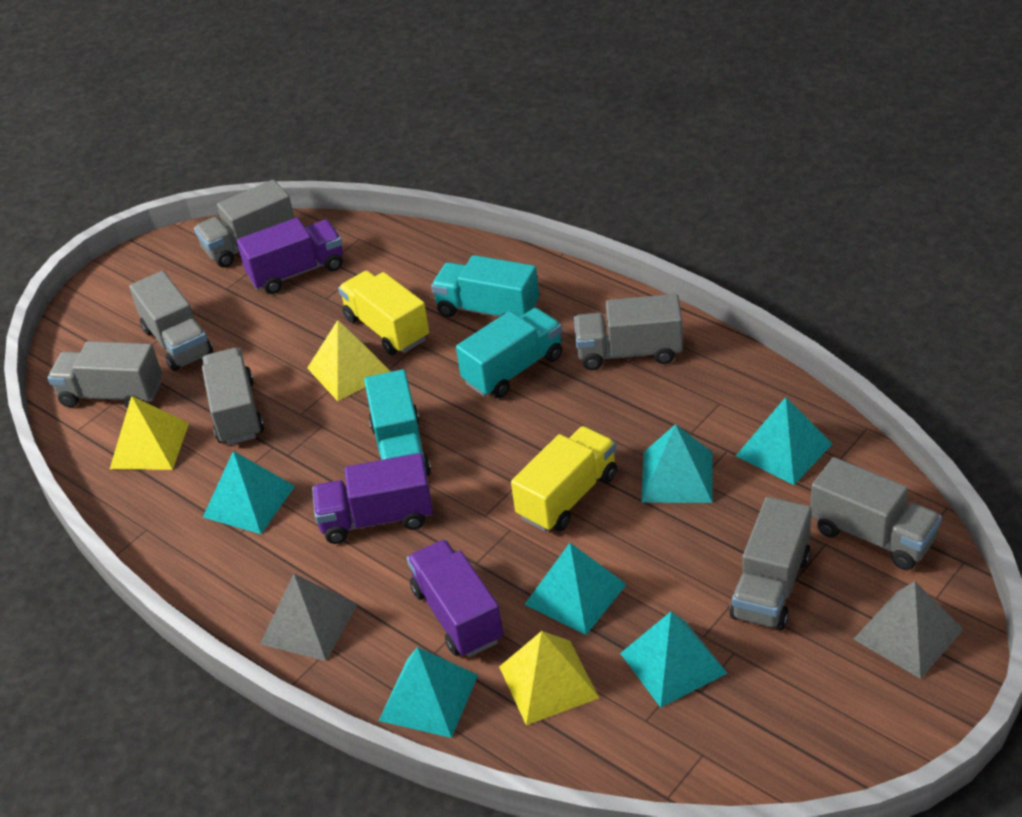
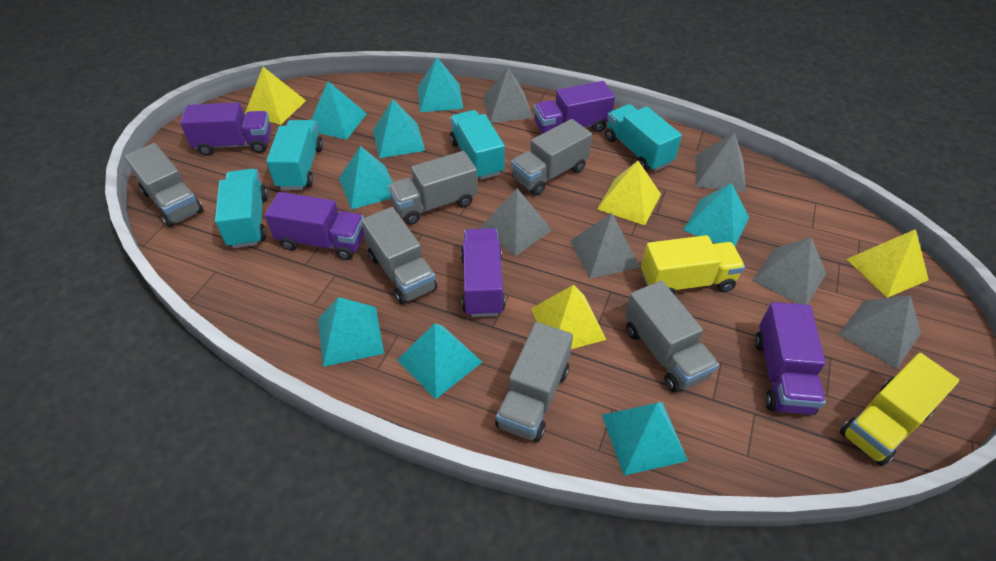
grey pyramid: 2 -> 6
grey truck: 7 -> 6
purple truck: 3 -> 5
turquoise pyramid: 6 -> 8
turquoise truck: 3 -> 4
yellow pyramid: 3 -> 4

